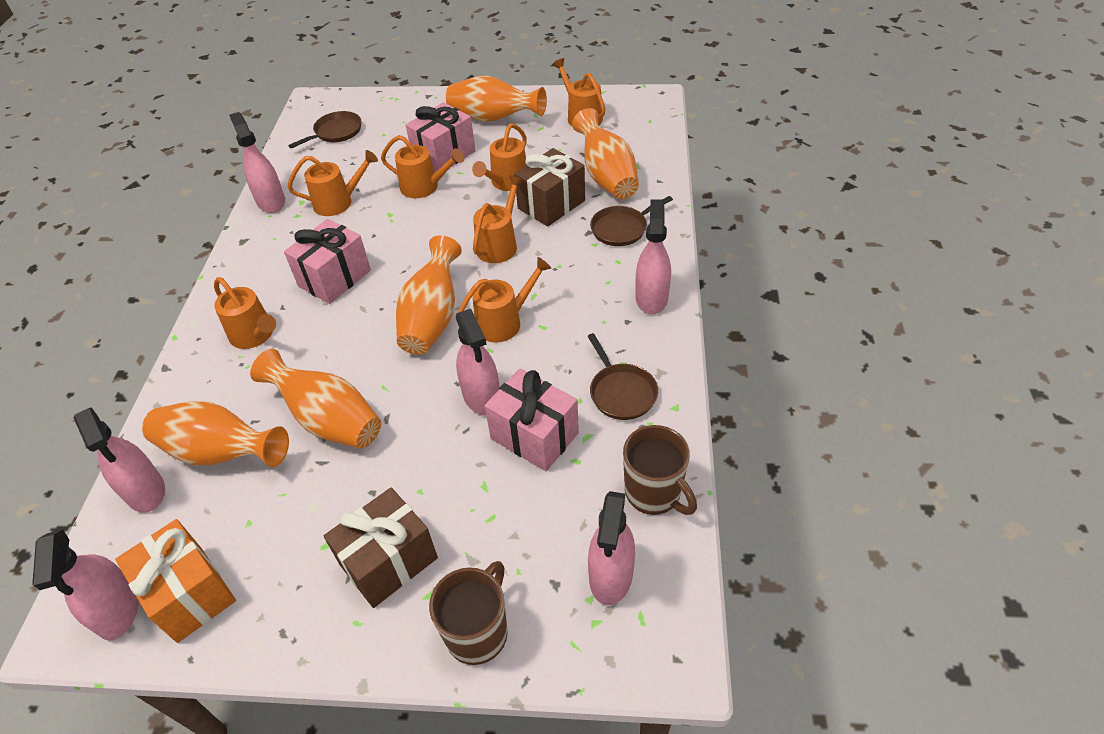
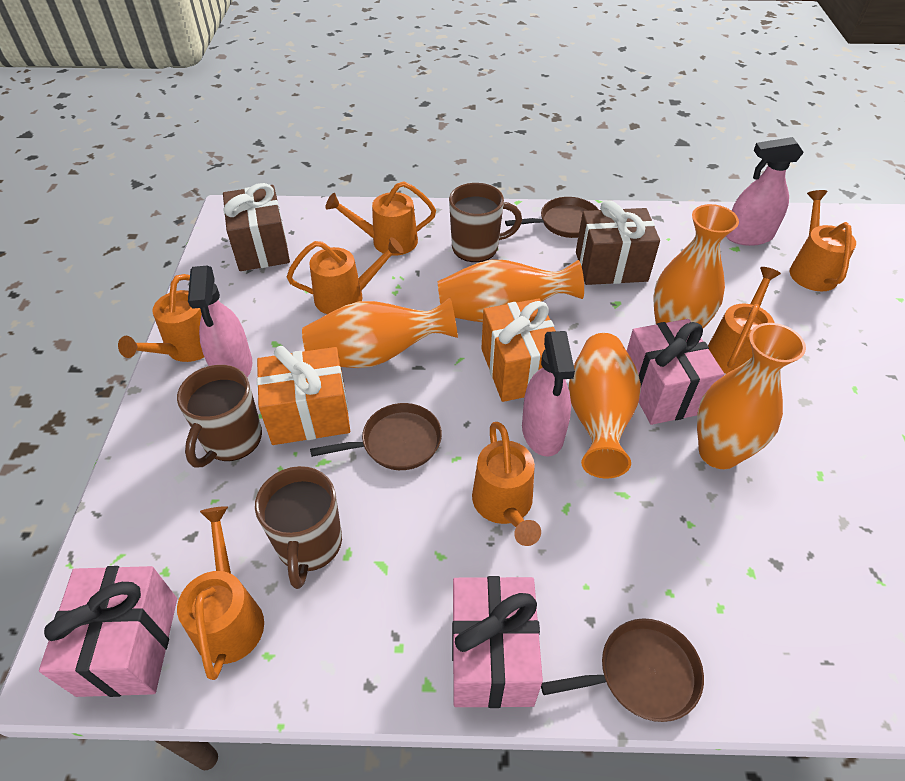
brown mug: 2 -> 3
orange gift: 1 -> 2
pink spray bottle: 6 -> 3

